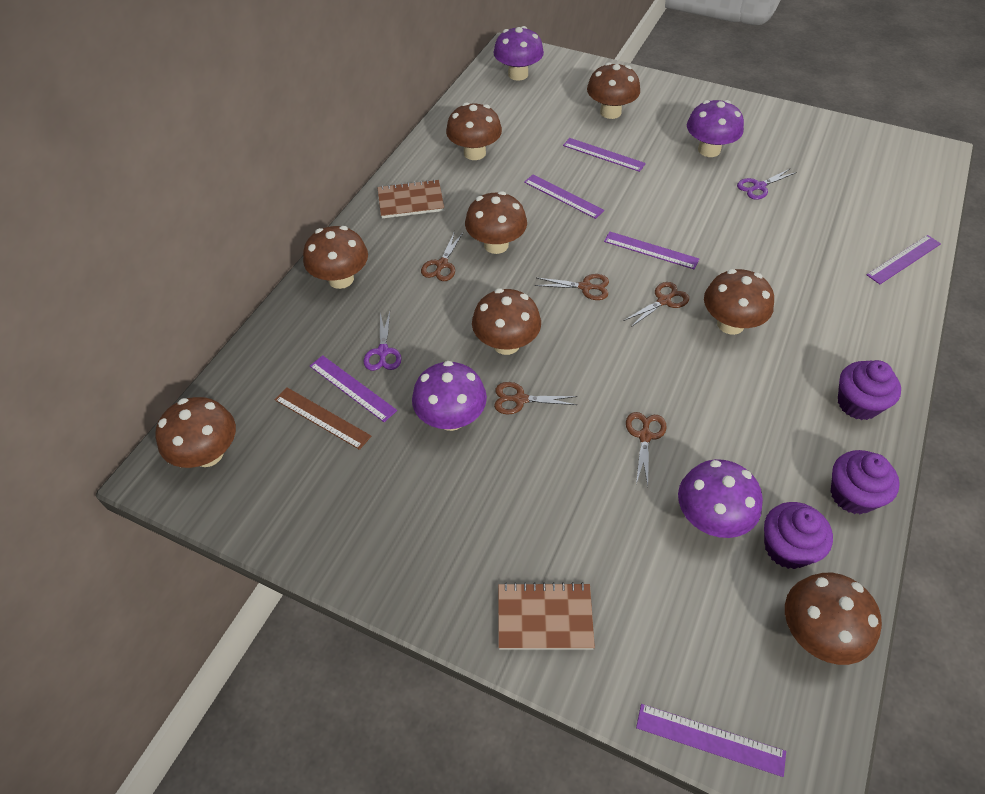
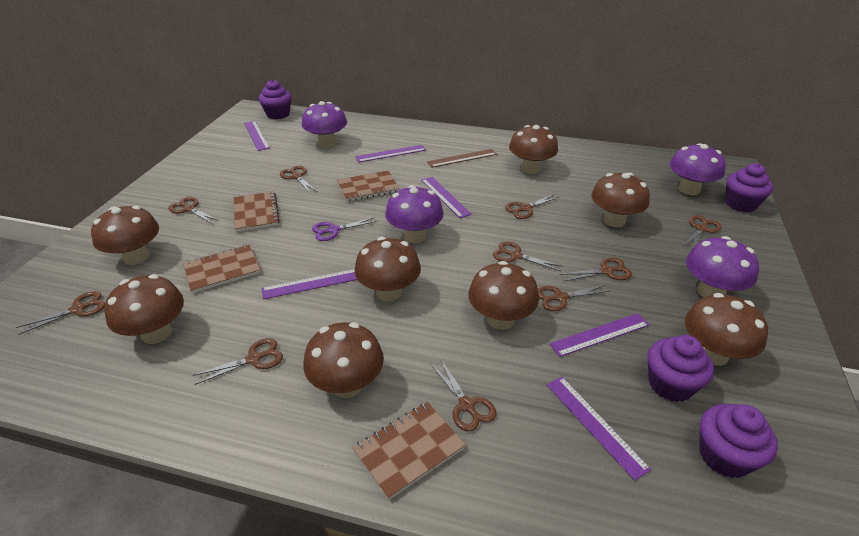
brown notebook: 2 -> 4
brown scissors: 5 -> 10
purple cupcake: 3 -> 4
purple scissors: 2 -> 1

